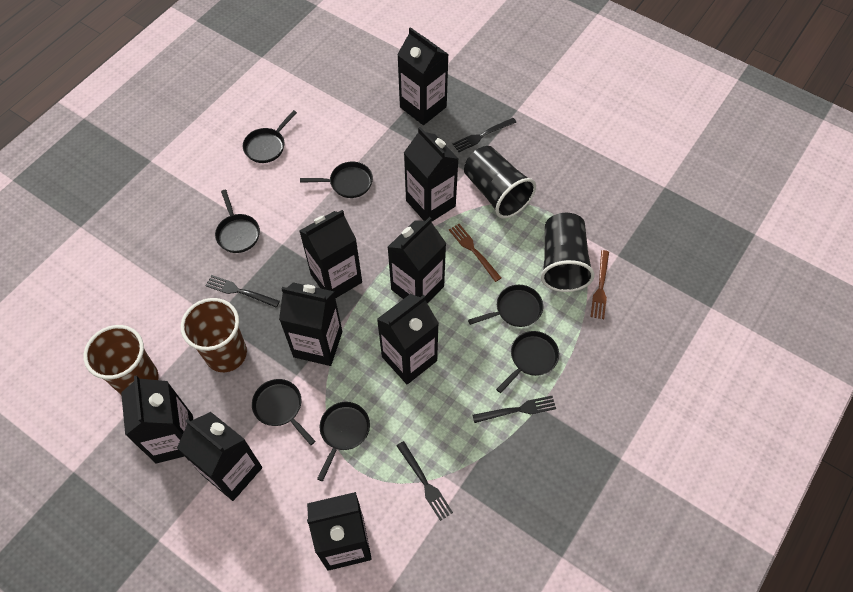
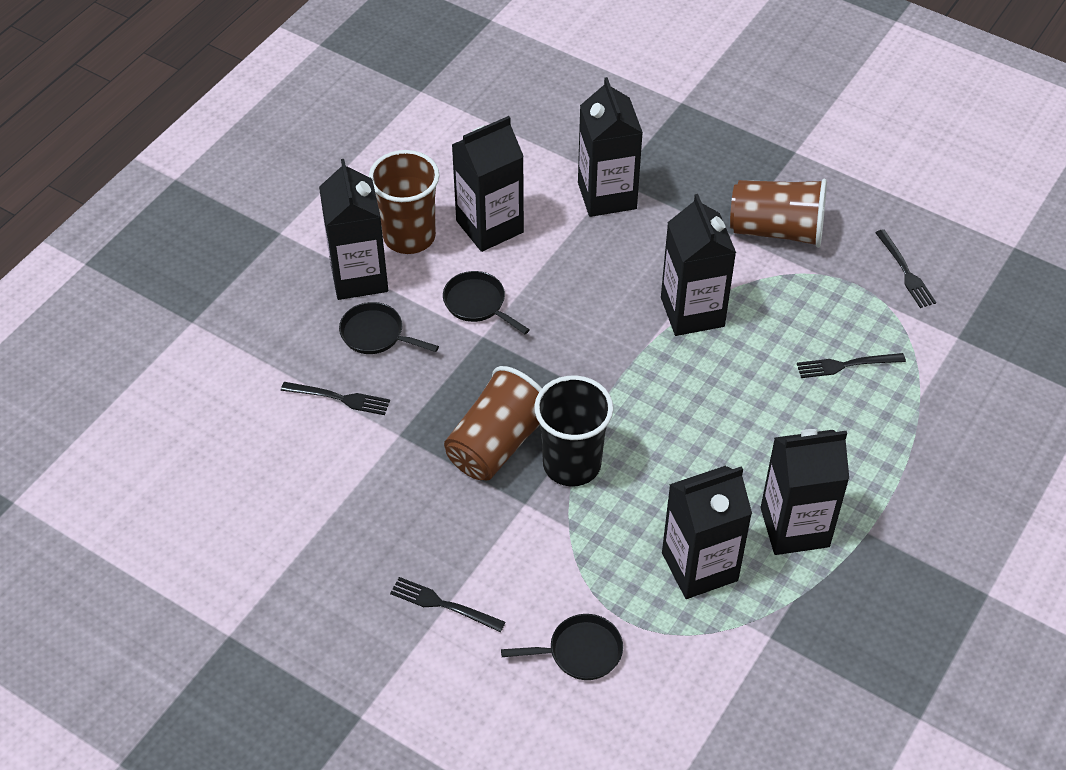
black carton: 9 -> 6
black cup: 2 -> 1
black pan: 7 -> 3
brown cup: 2 -> 3
brown fork: 2 -> 0

